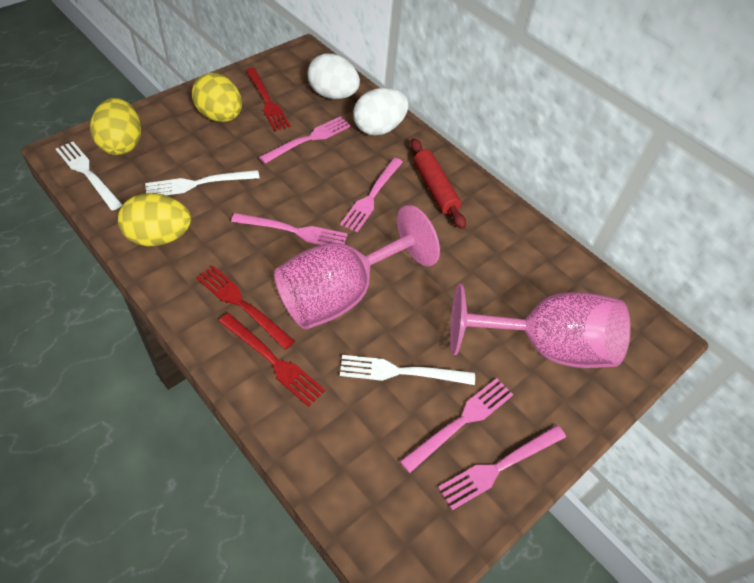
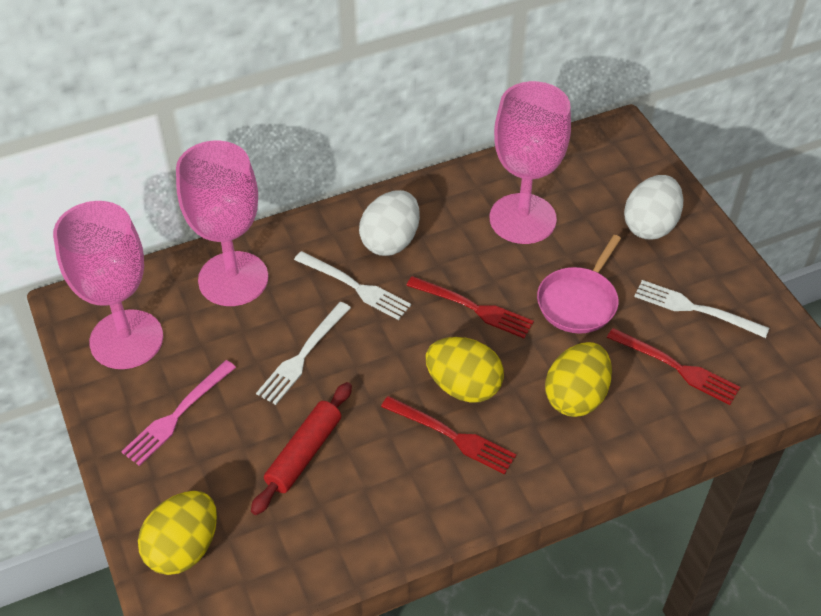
pink fork: 5 -> 1
pink goblet: 2 -> 3
pink pan: 0 -> 1

